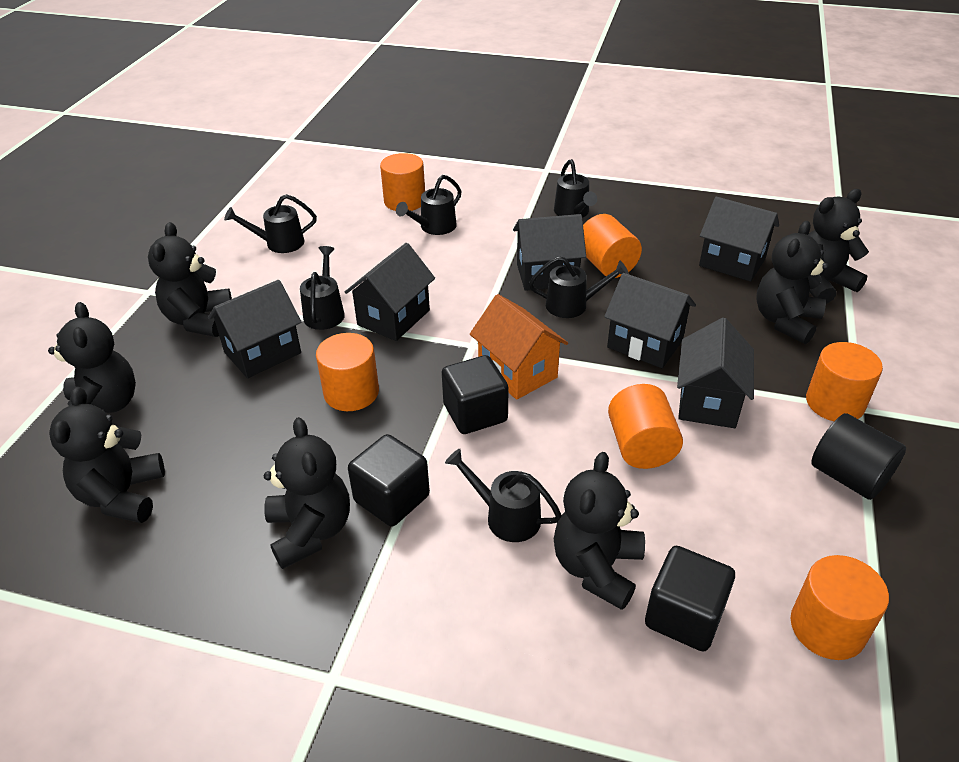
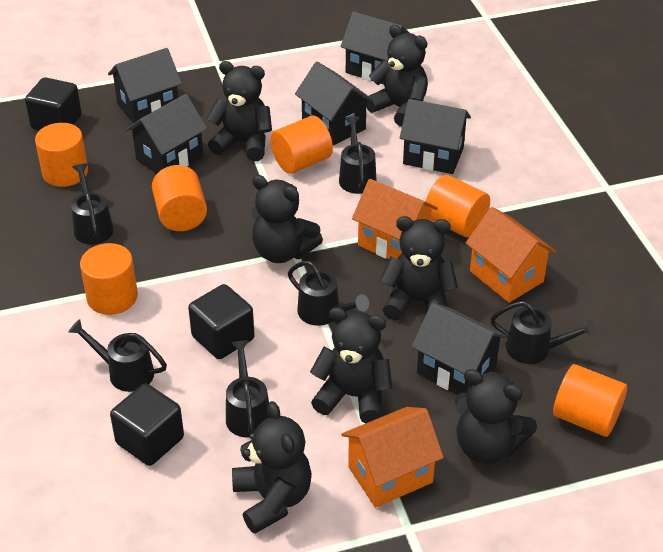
black cylinder: 1 -> 0
orange house: 1 -> 3

